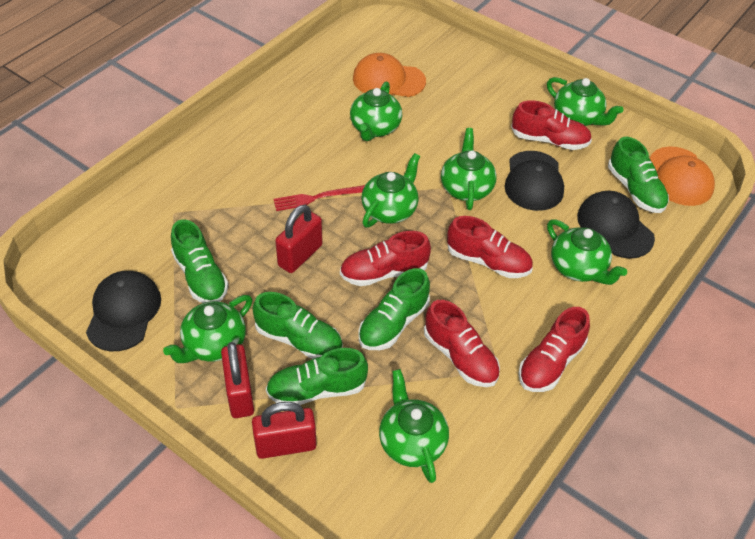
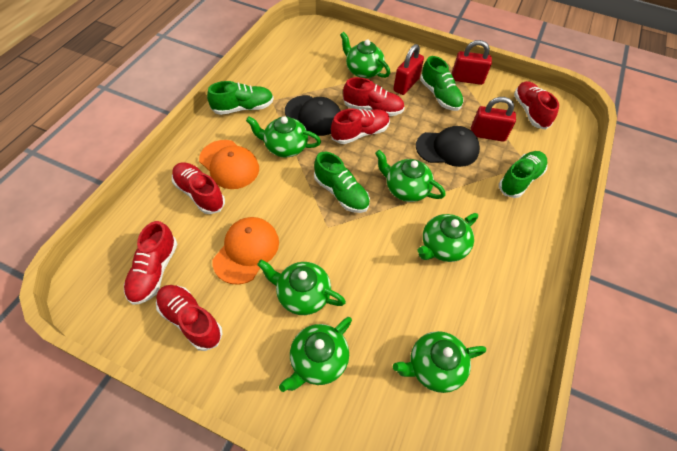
black cap: 3 -> 2
green shoe: 5 -> 4
red fork: 1 -> 0
red shoe: 5 -> 6

